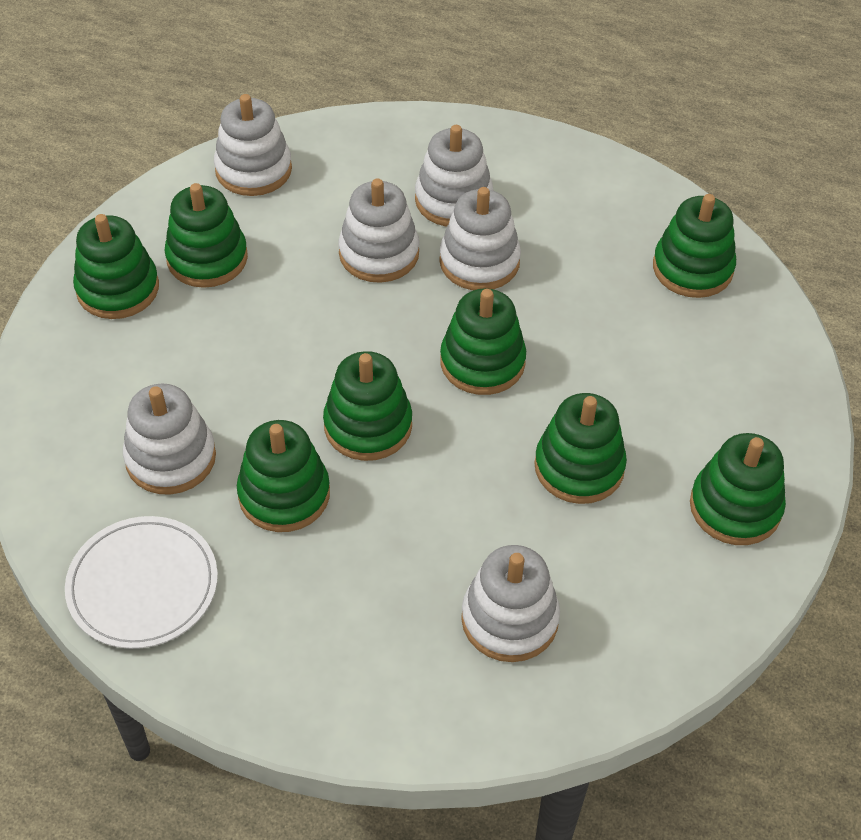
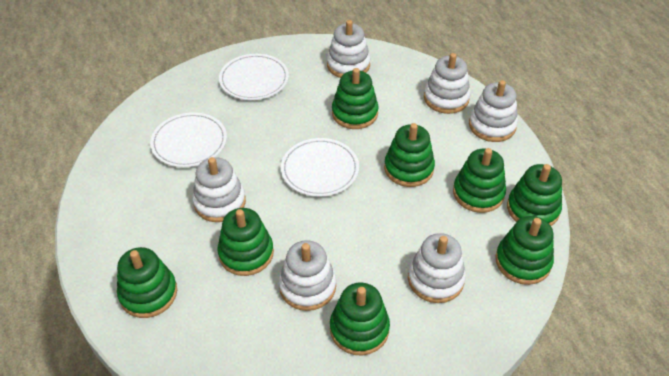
white plate: 1 -> 3

